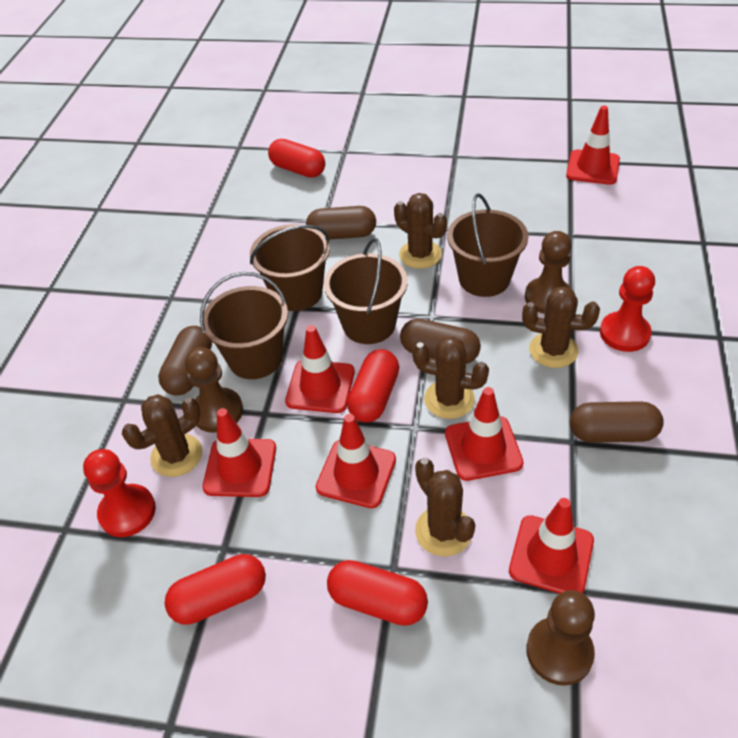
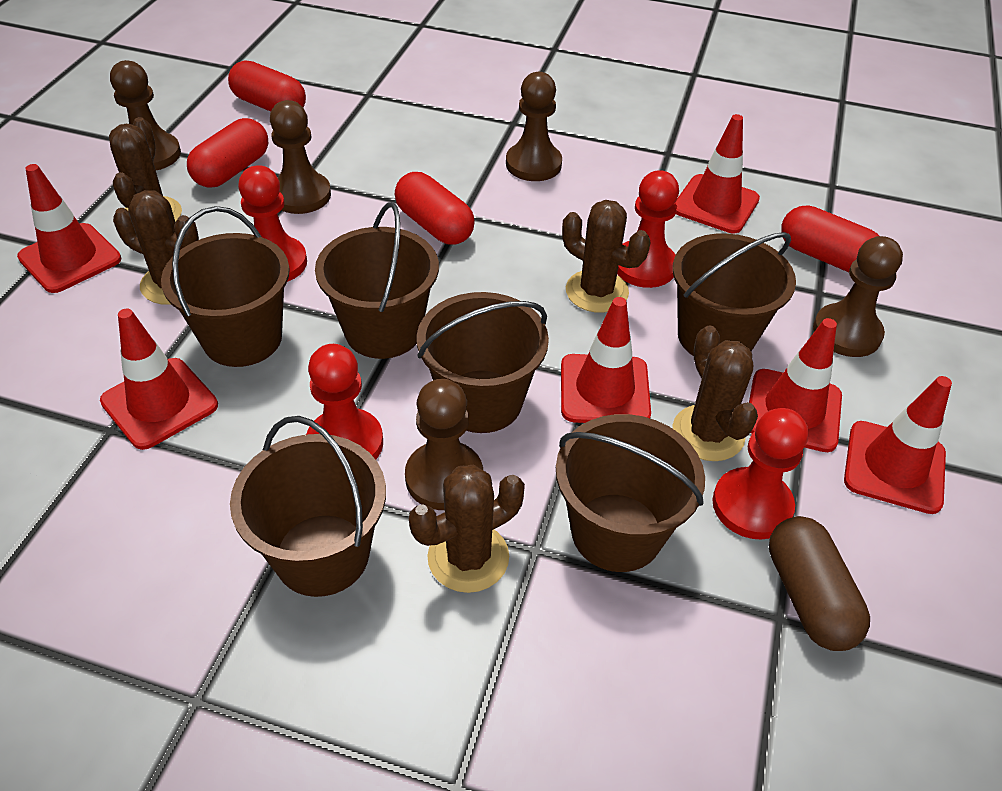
brown bucket: 4 -> 6
brown capsule: 4 -> 1
brown pawn: 3 -> 5
red pawn: 2 -> 4

